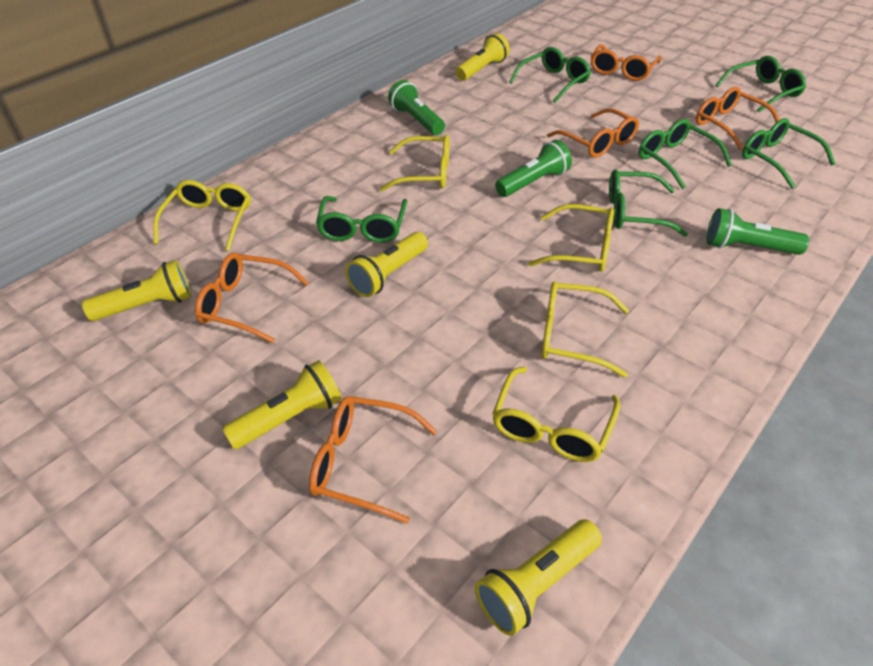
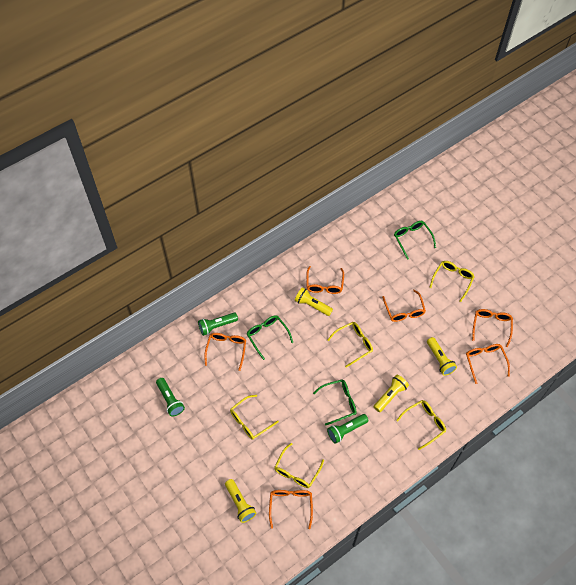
green glasses: 6 -> 3
orange glasses: 5 -> 6
yellow flashlight: 5 -> 4

